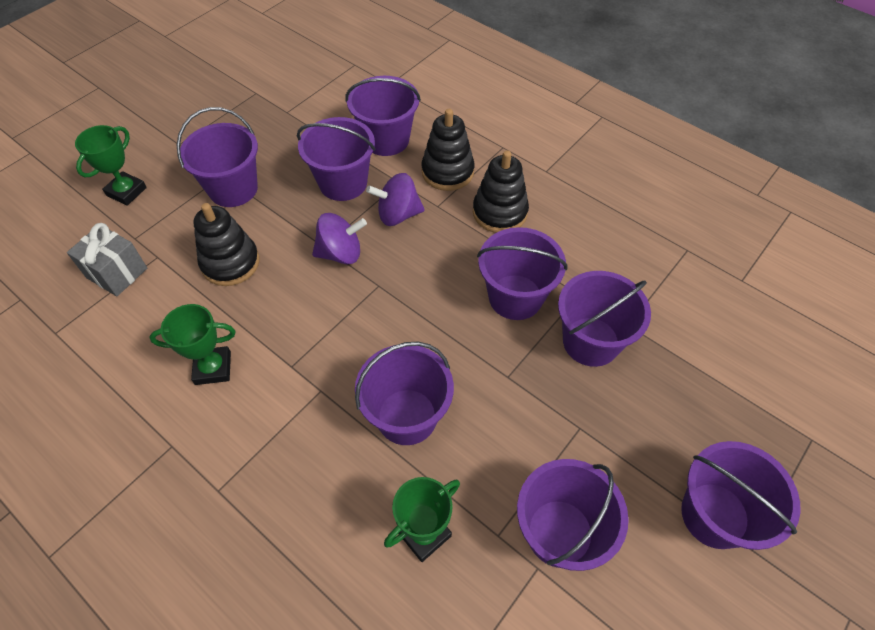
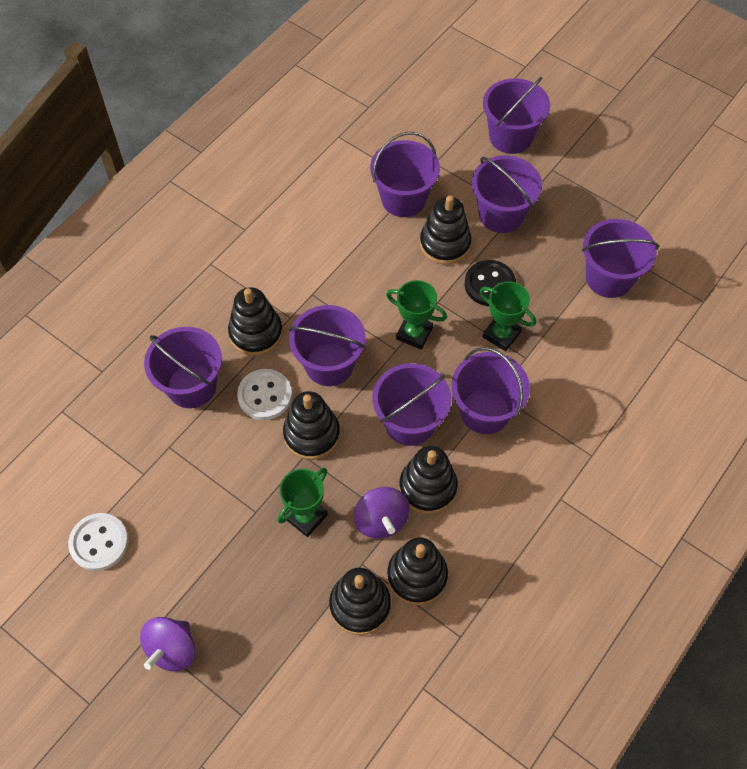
black button: 0 -> 1
black stacking toy: 3 -> 6
grey gift: 1 -> 0
white button: 0 -> 2

